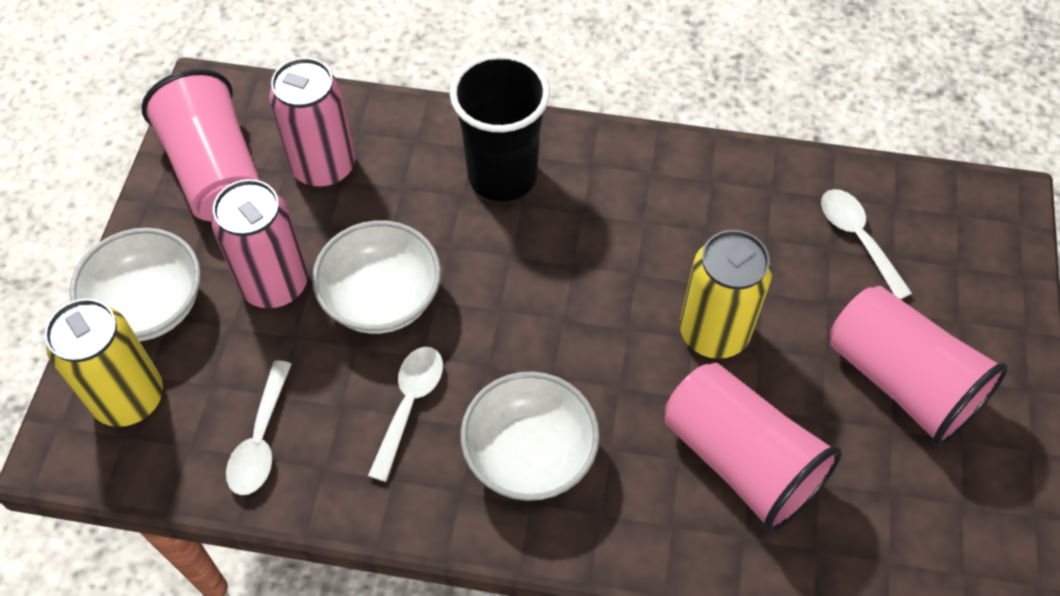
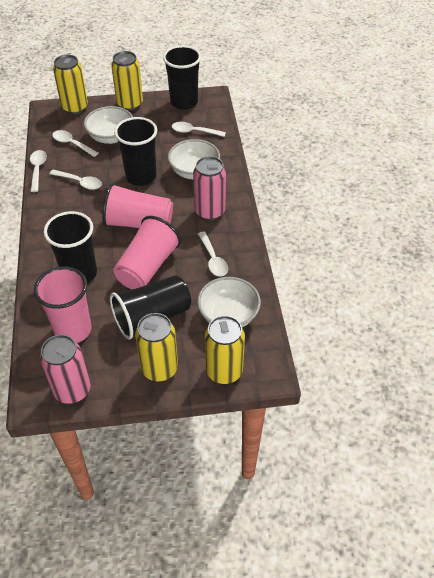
black cup: 1 -> 4
white spoon: 3 -> 5
yellow can: 2 -> 4

